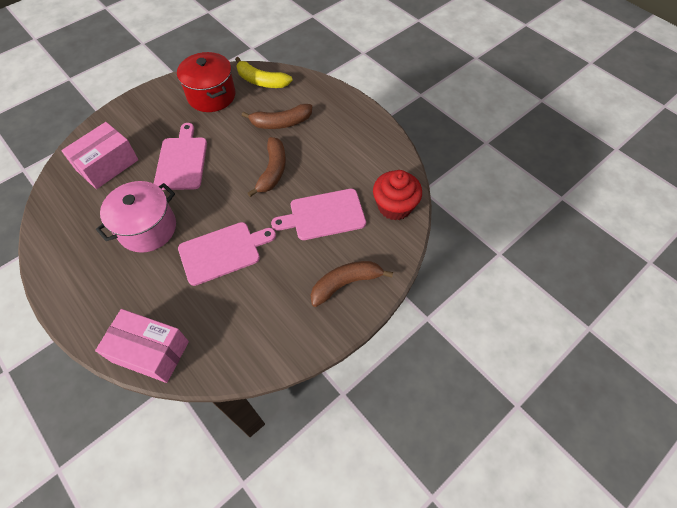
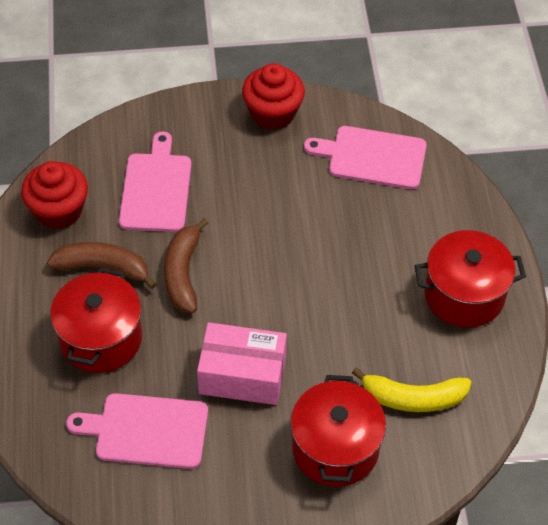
brown banana: 3 -> 2
pink box: 2 -> 1
pink pot: 1 -> 0
red cupcake: 1 -> 2
red pot: 1 -> 3

